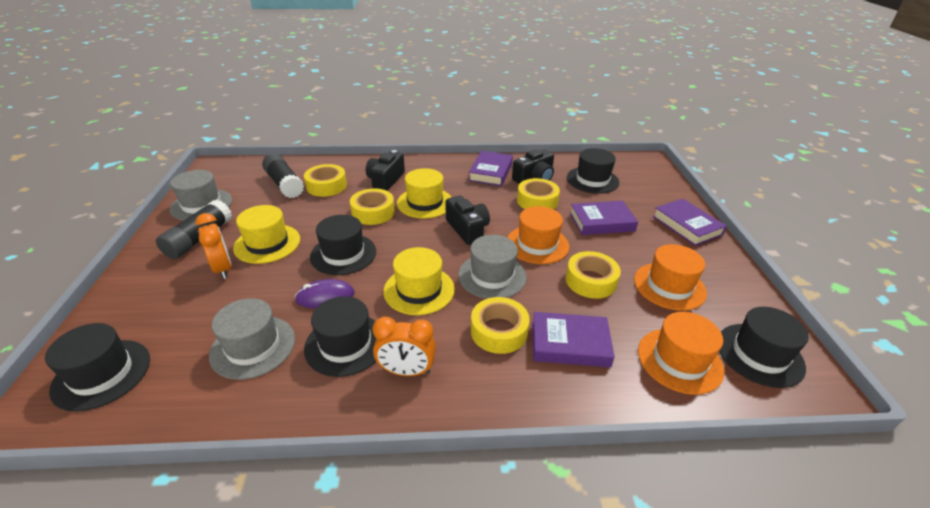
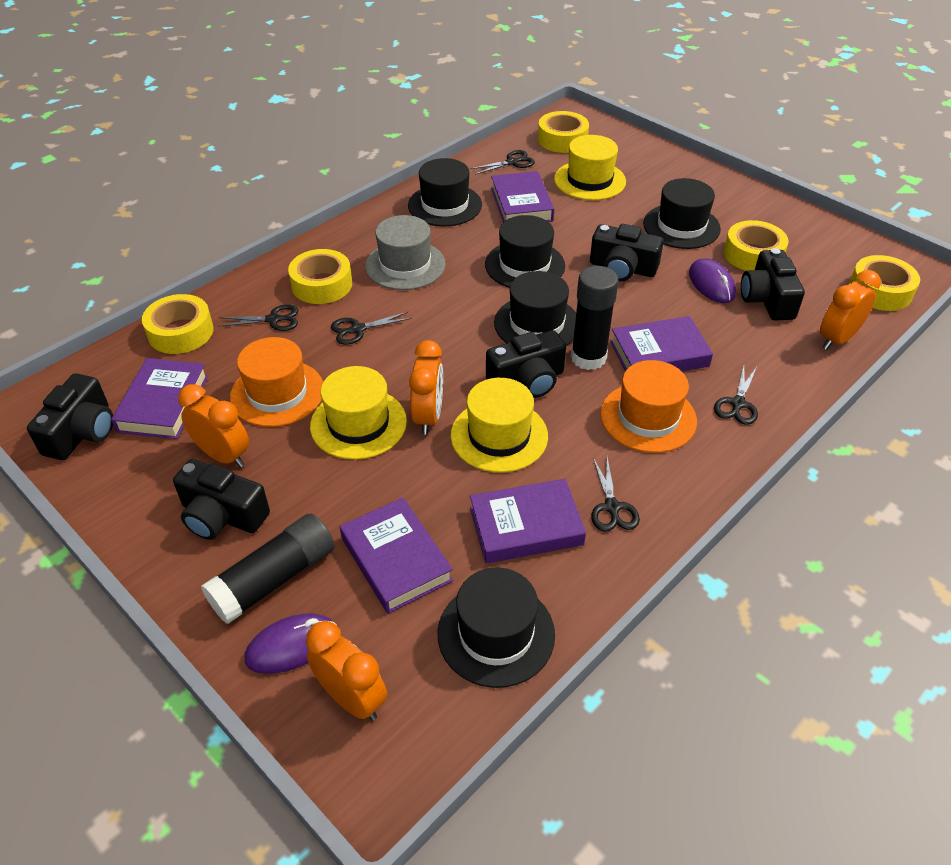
black camera: 3 -> 5
black scissors: 0 -> 5
grey hat: 3 -> 1
orange clock: 2 -> 4
orange hat: 3 -> 2
purple book: 4 -> 5
purple mouse: 1 -> 2

